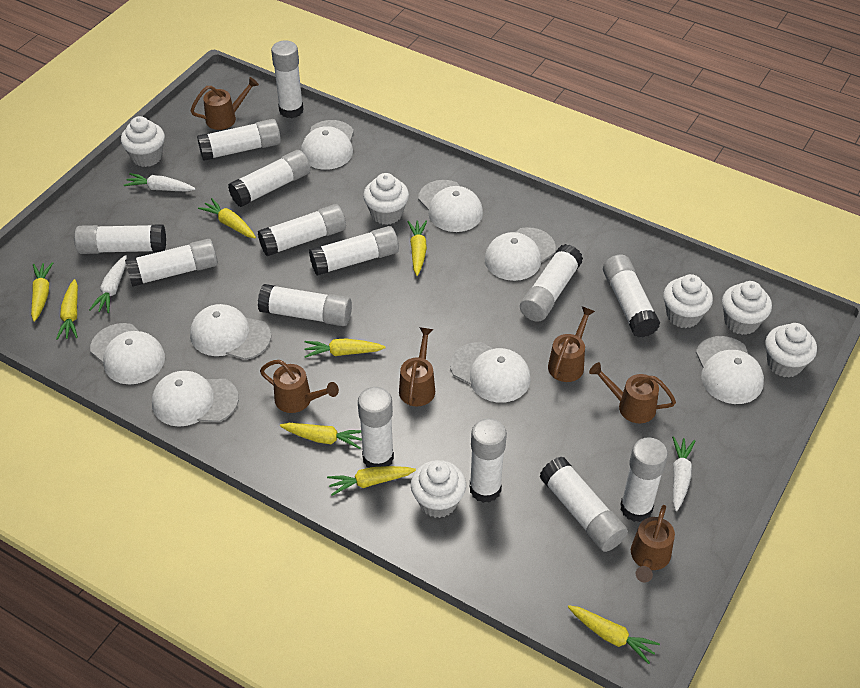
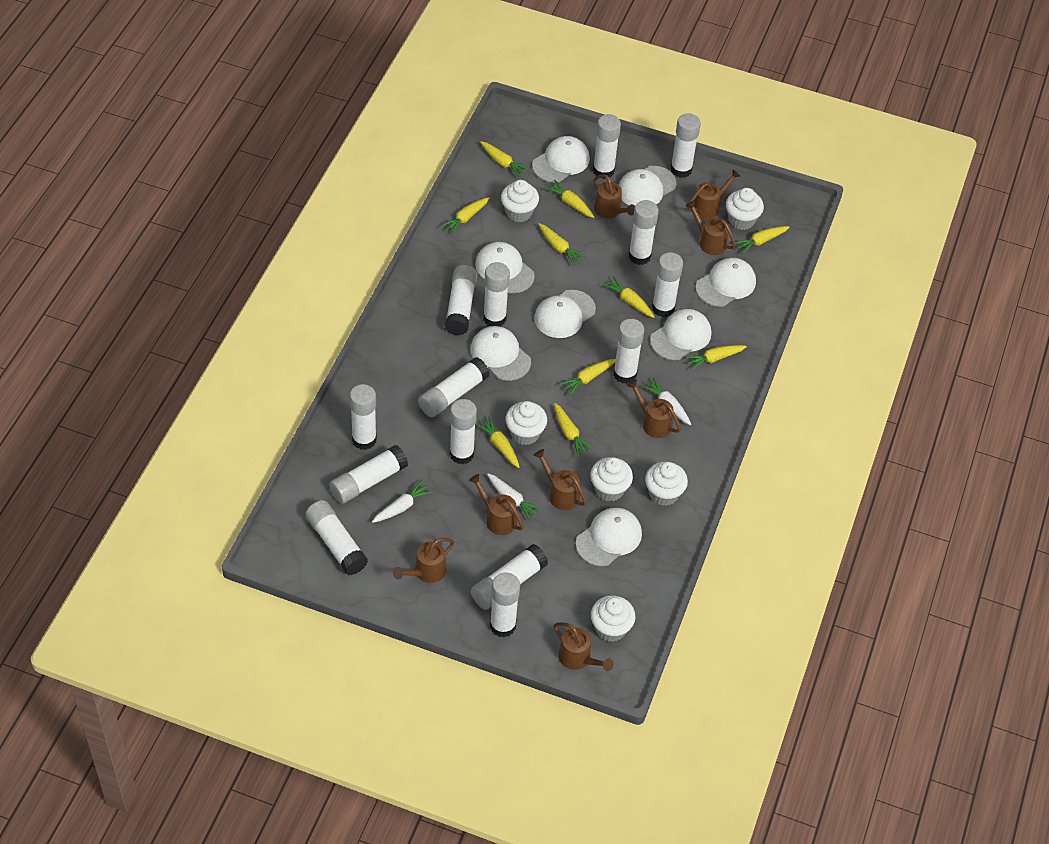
brown watering can: 6 -> 8
yellow carrot: 8 -> 10

